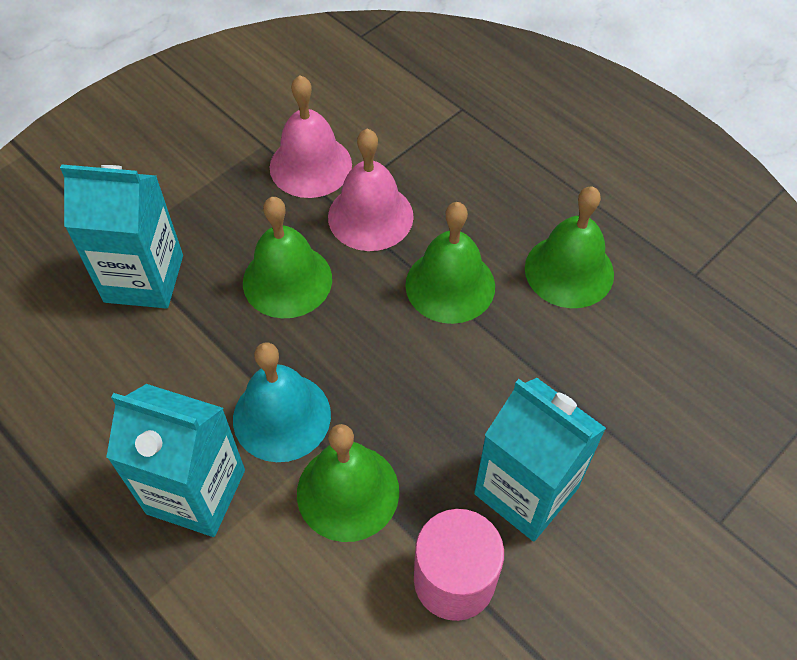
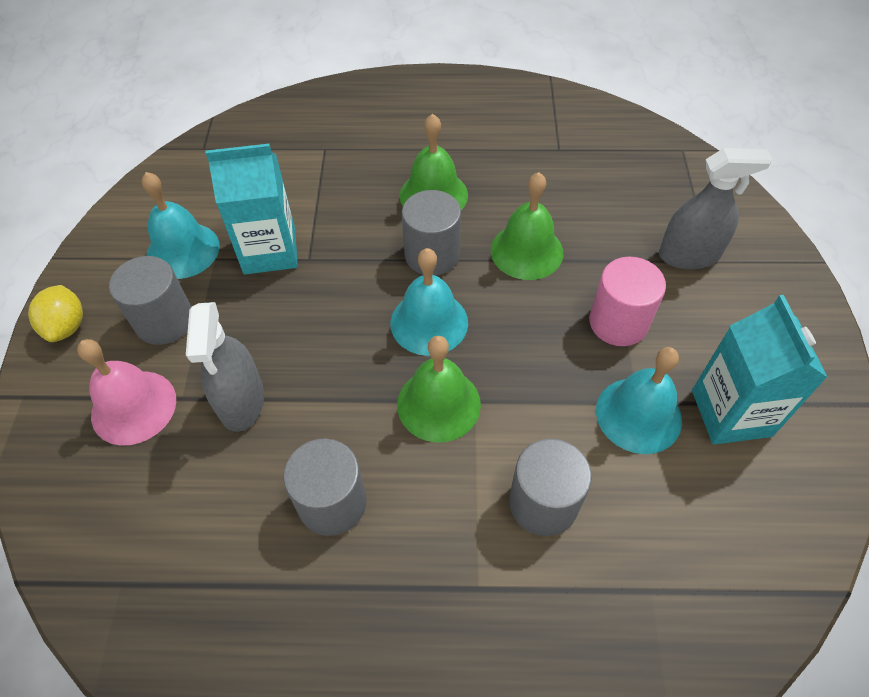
green bell: 4 -> 3
grey cylinder: 0 -> 4
grey spray bottle: 0 -> 2
pink bell: 2 -> 1
turquoise bell: 1 -> 3
turquoise carton: 3 -> 2
yellow lemon: 0 -> 1

